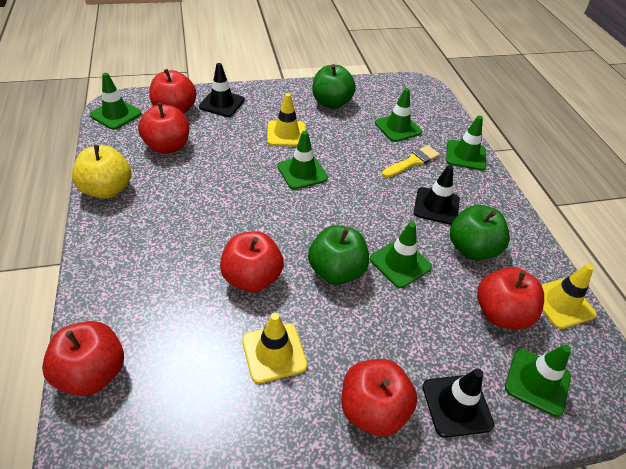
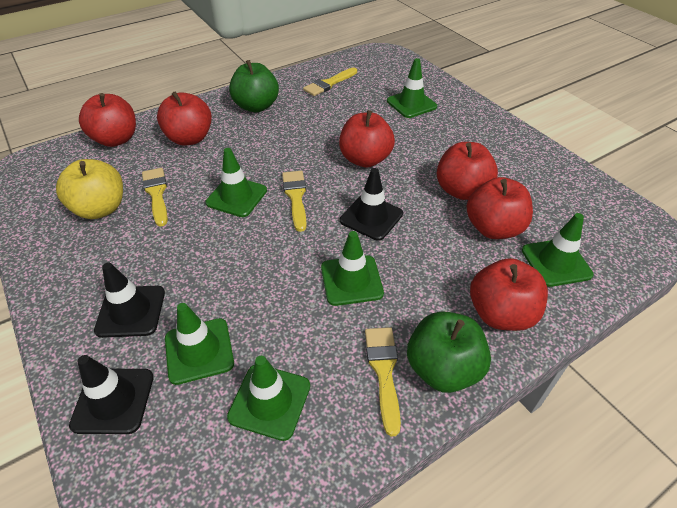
green apple: 3 -> 2
yellow brush: 1 -> 4
yellow traffic cone: 3 -> 0

